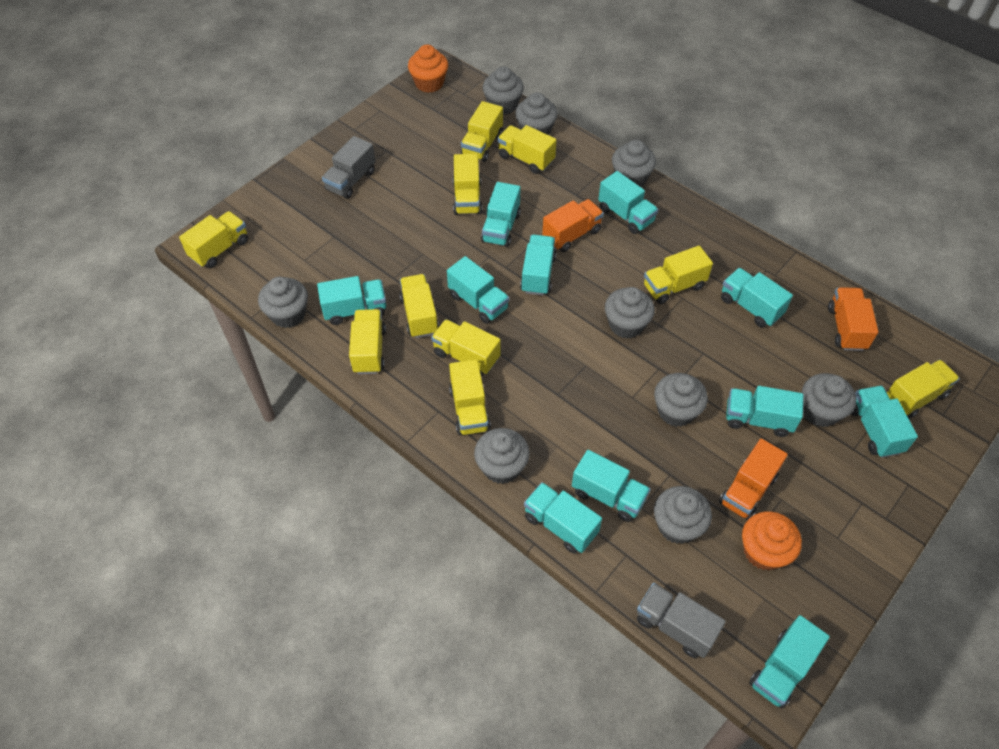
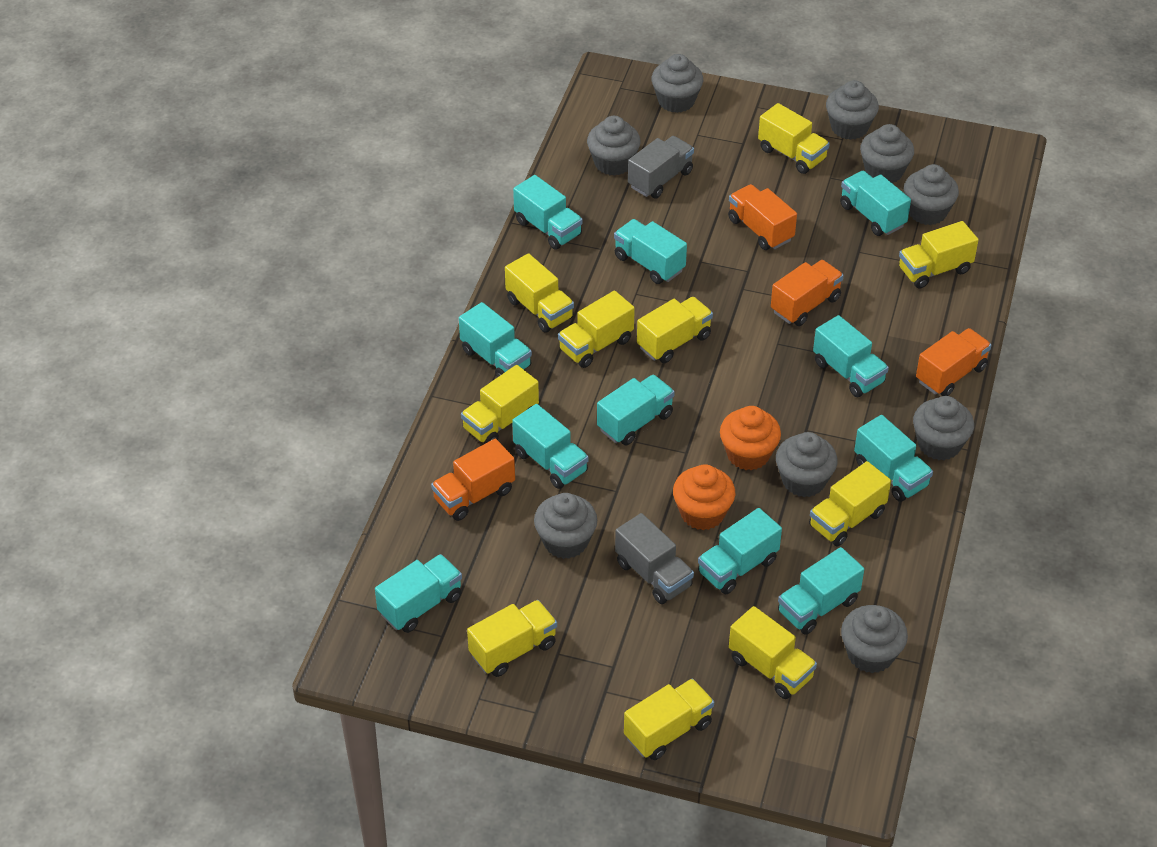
orange truck: 3 -> 4

